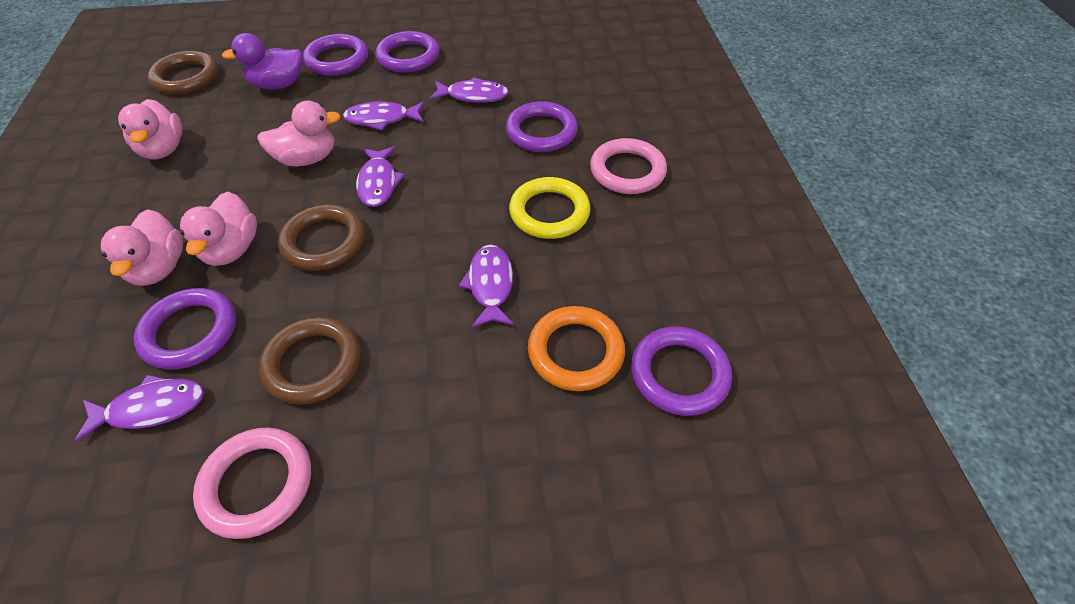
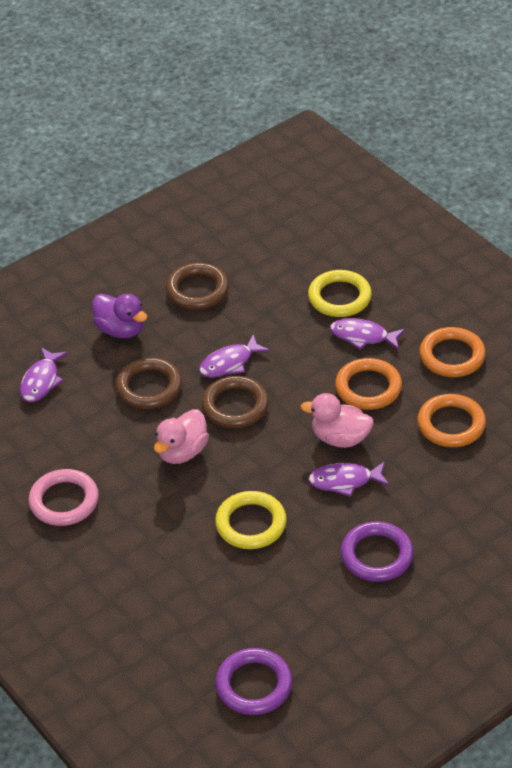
orange ring: 1 -> 3
pink duck: 4 -> 2
pink ring: 2 -> 1
purple fish: 5 -> 4
purple ring: 5 -> 2
yellow ring: 1 -> 2

